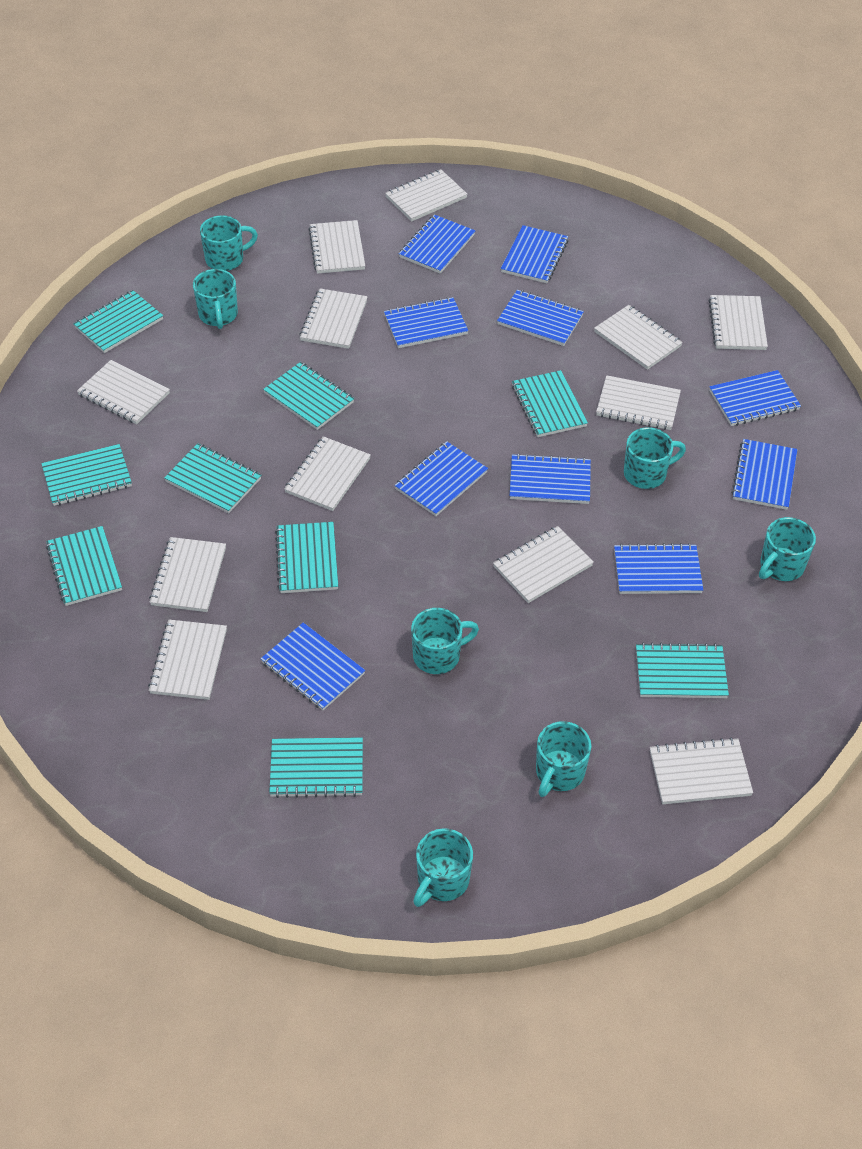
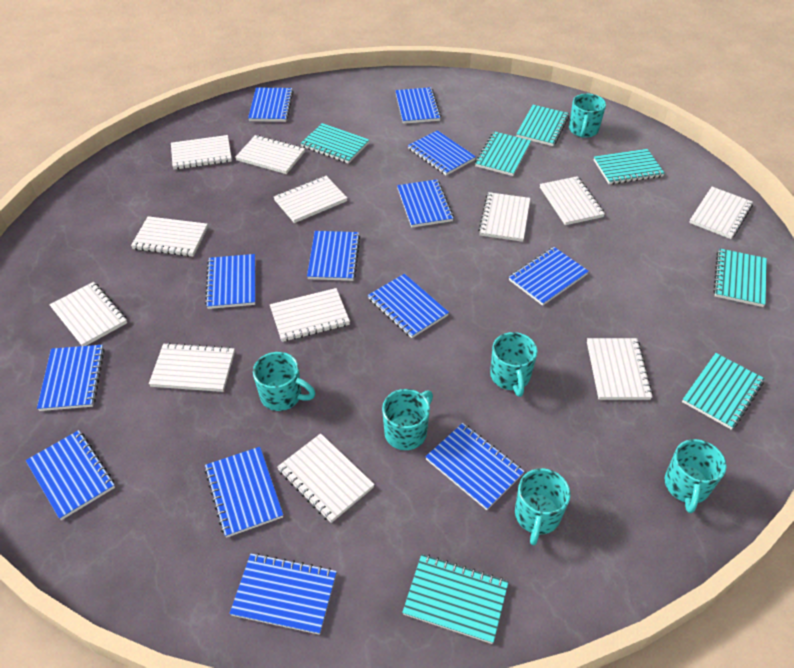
blue notebook: 10 -> 13
turquoise mug: 7 -> 6
turquoise notebook: 9 -> 7

